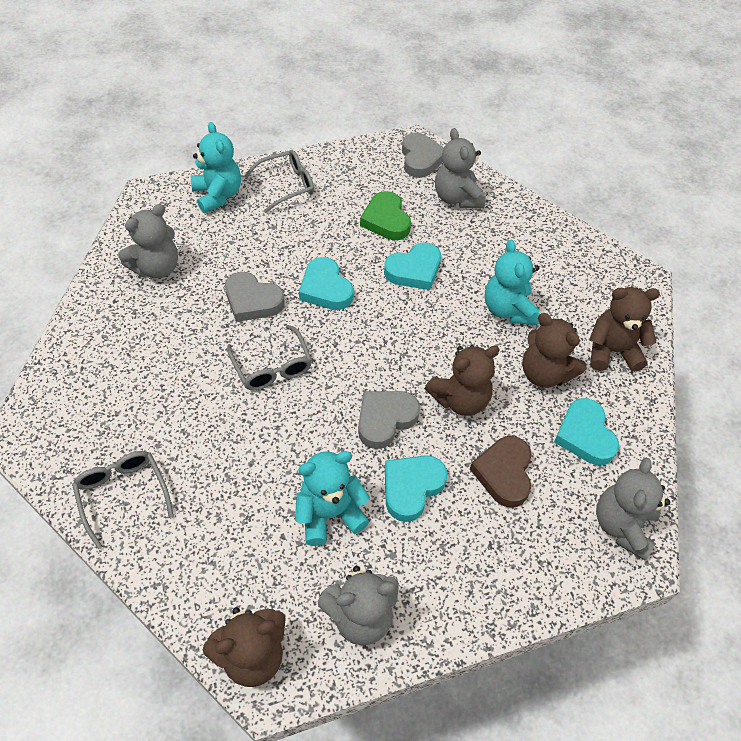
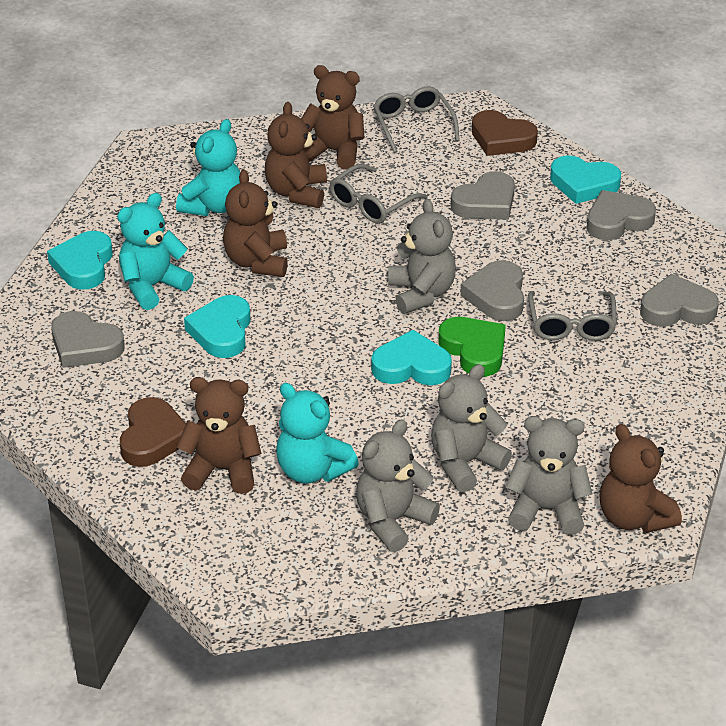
brown heart: 1 -> 2
brown teddy bear: 4 -> 5
grey heart: 3 -> 5

